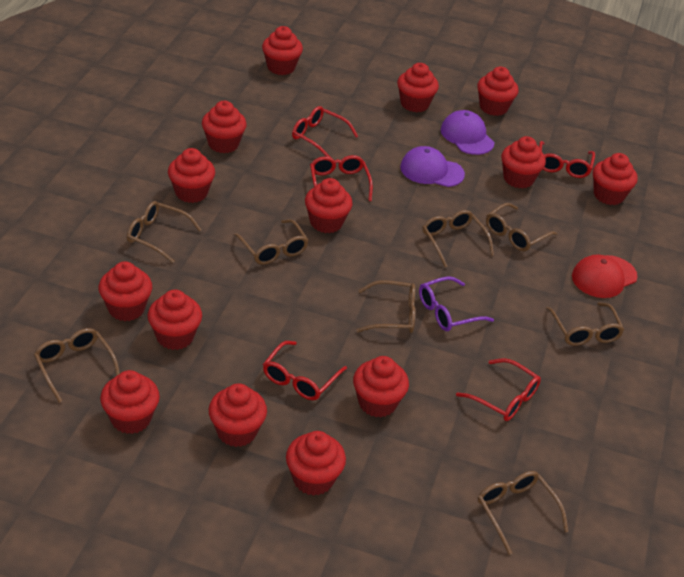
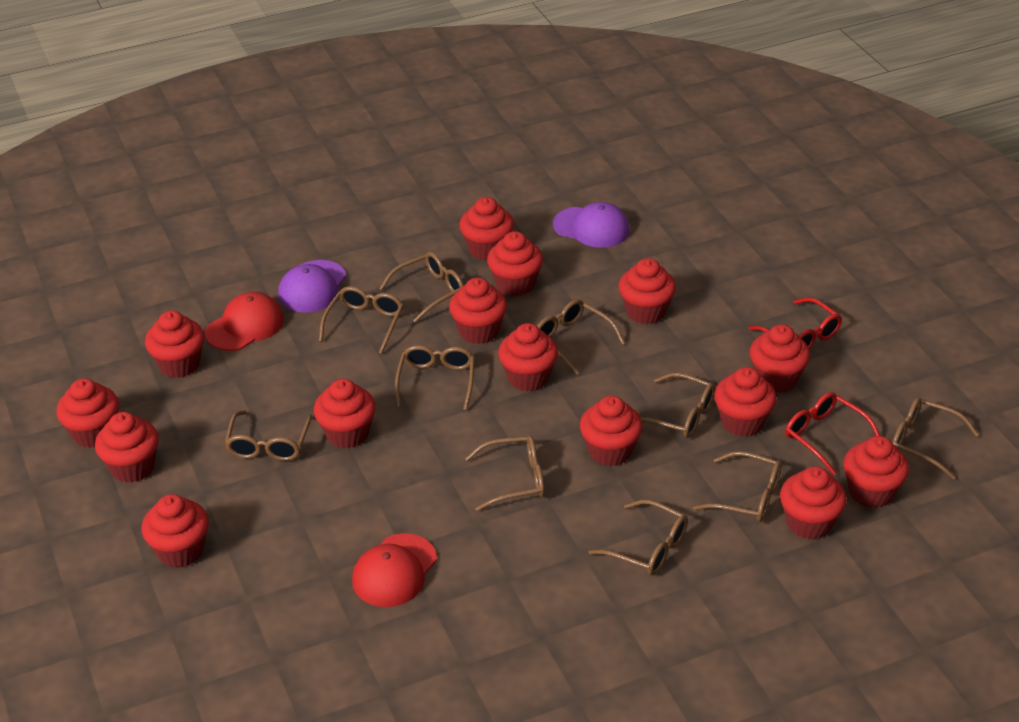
brown glasses: 8 -> 10
purple glasses: 1 -> 0
red cap: 1 -> 2
red cupcake: 14 -> 15
red glasses: 5 -> 2

